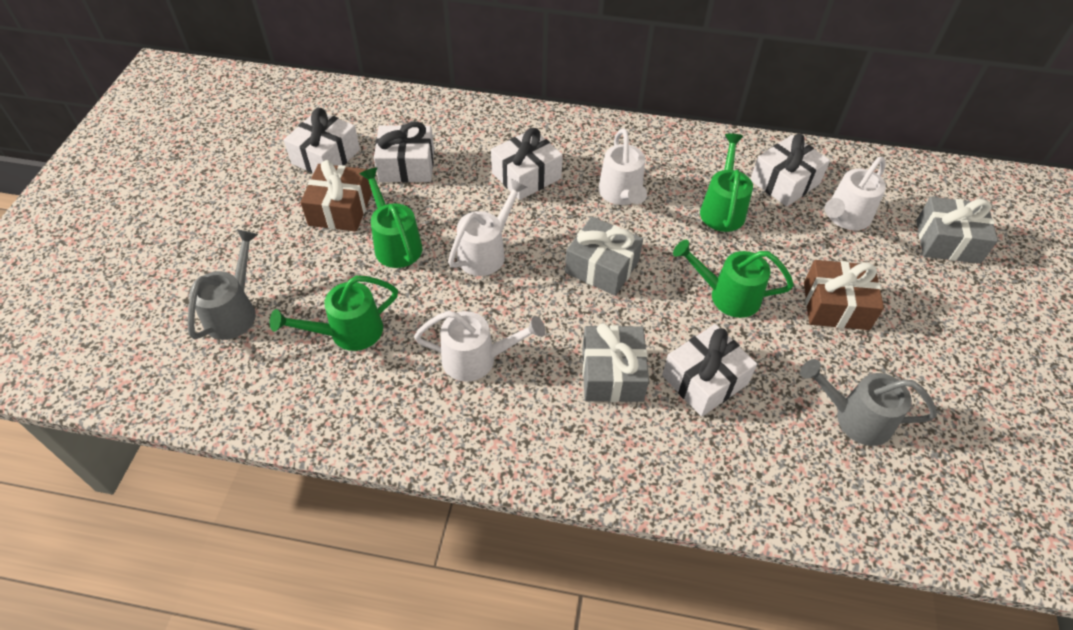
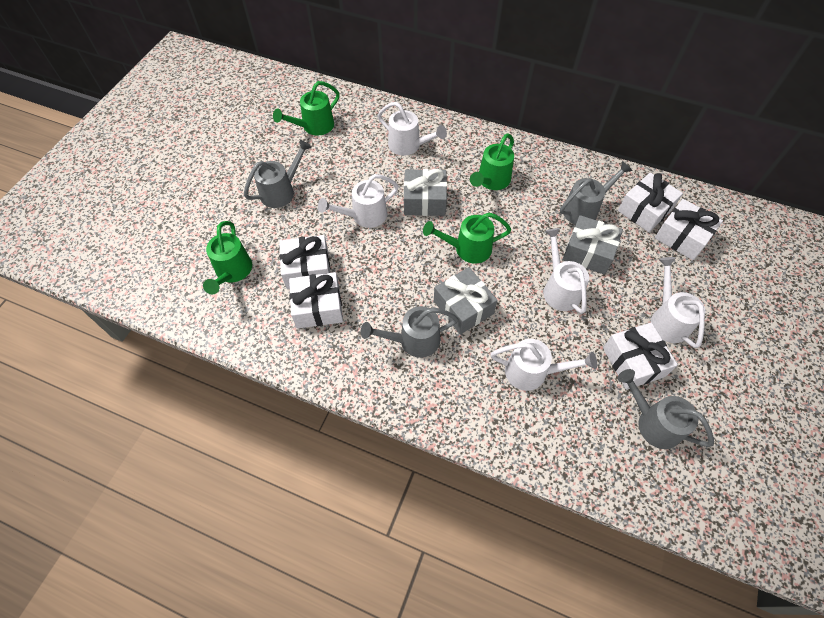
brown gift: 2 -> 0
grey watering can: 2 -> 4
white watering can: 4 -> 5

